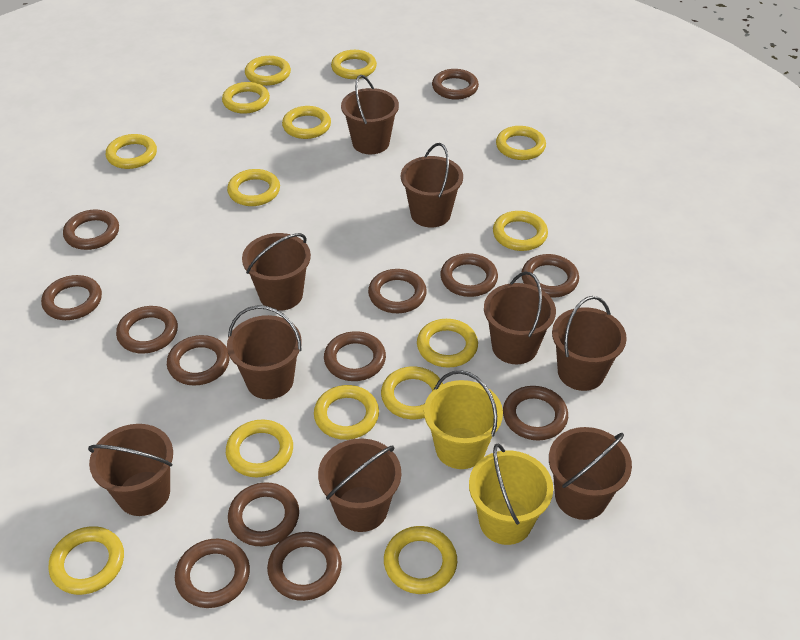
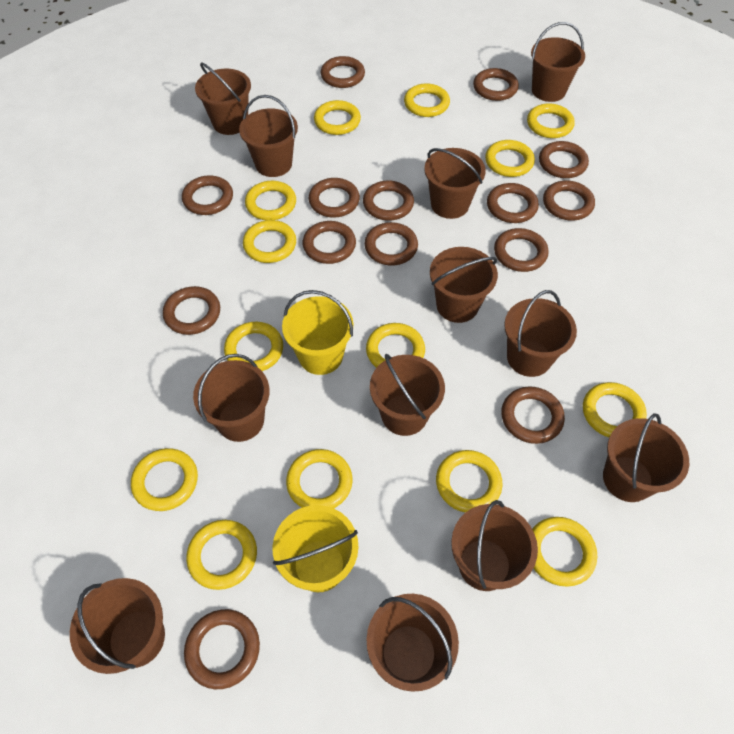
brown bucket: 9 -> 12
brown ring: 13 -> 14

